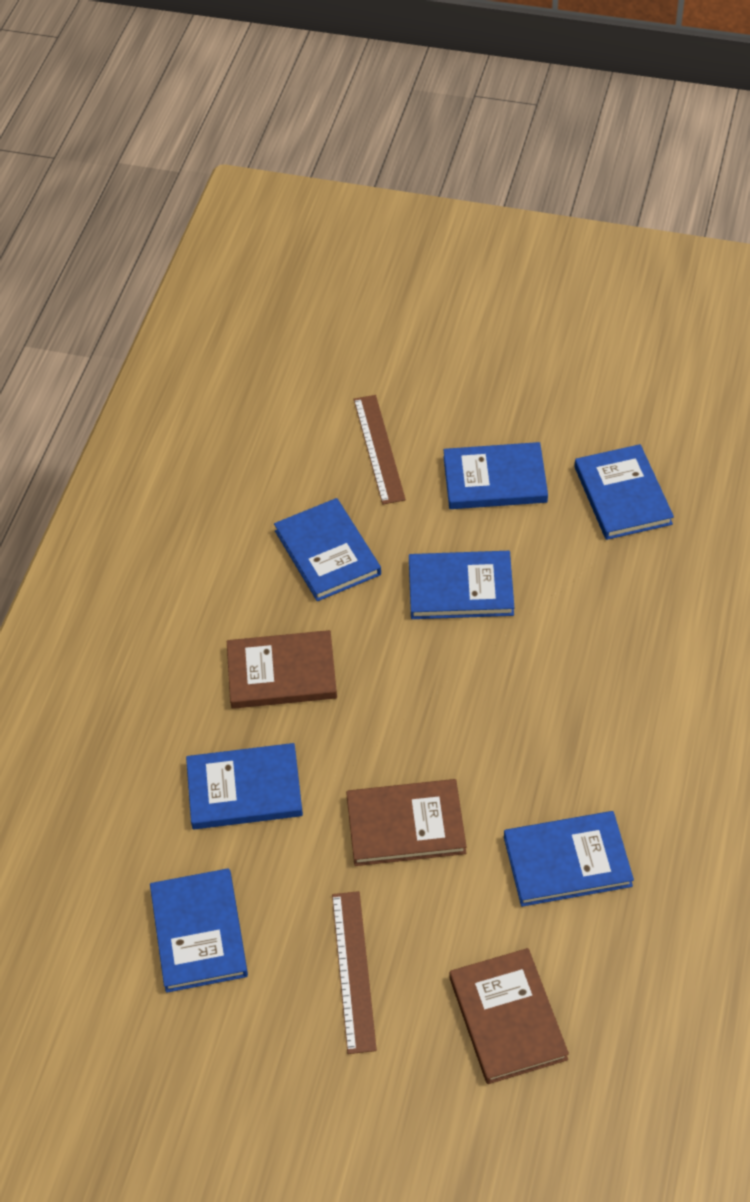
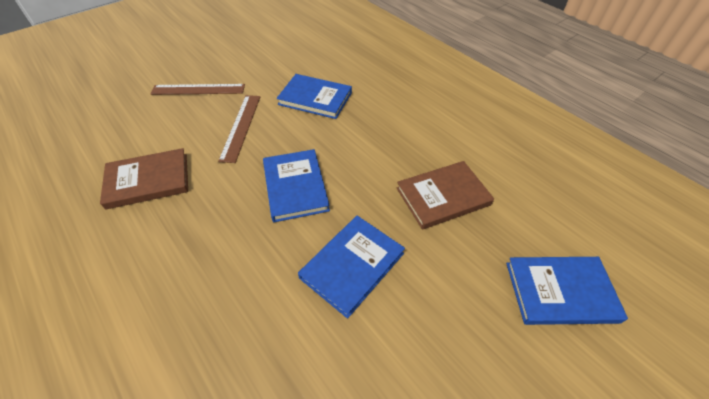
blue book: 7 -> 4
brown book: 3 -> 2

